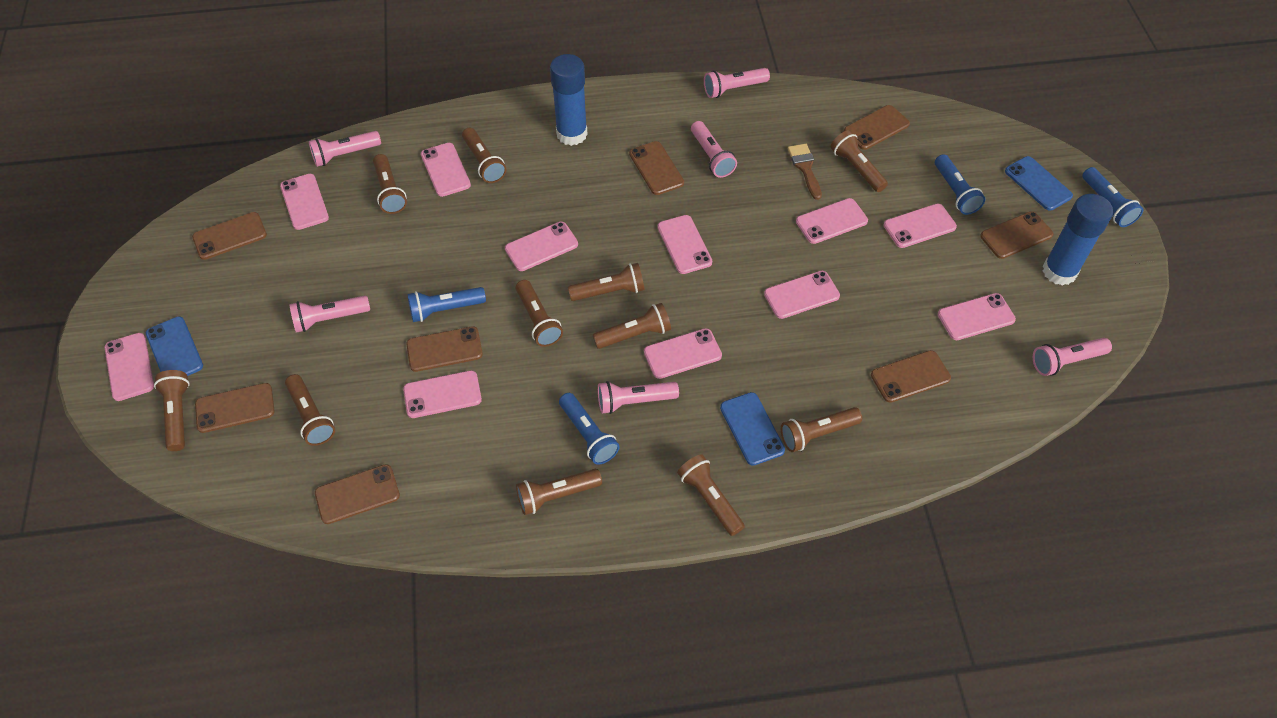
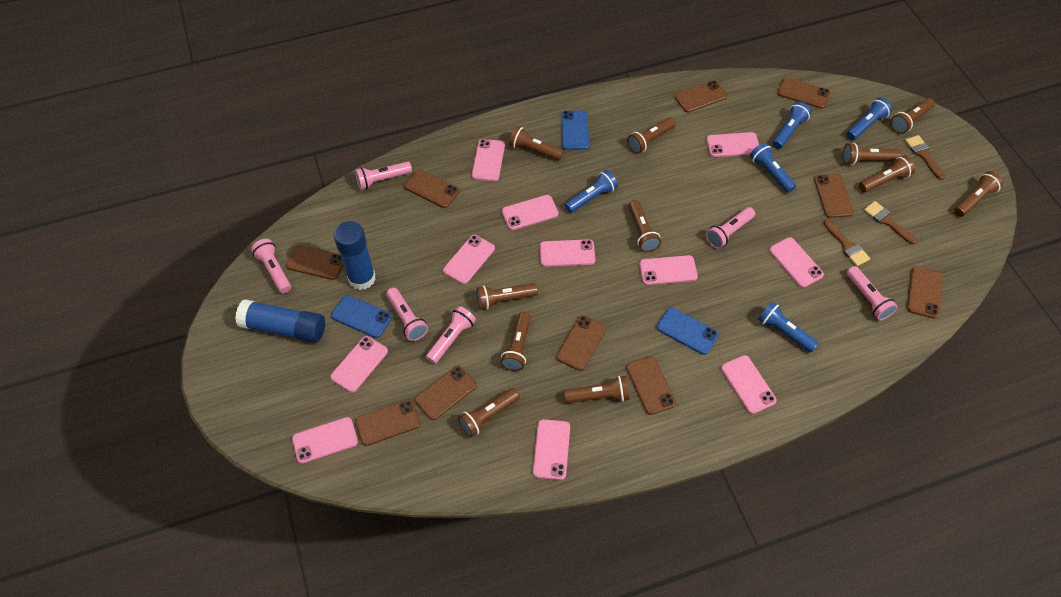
blue flashlight: 4 -> 5
brown brush: 1 -> 3
brown phone: 8 -> 10

